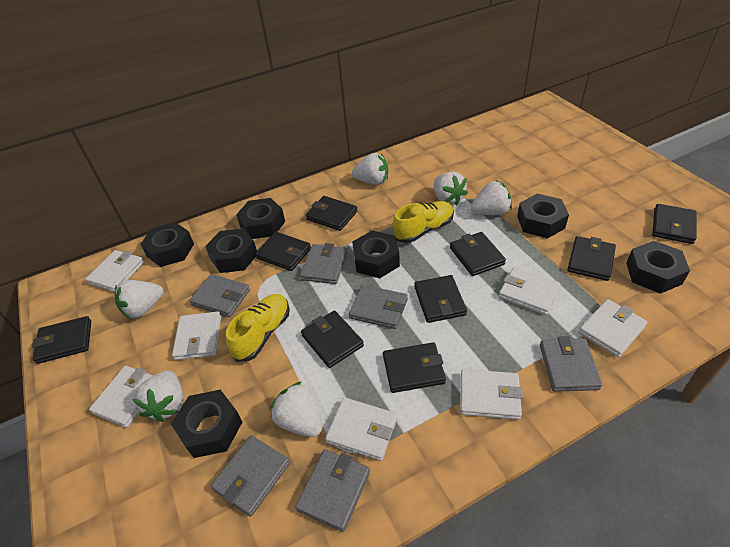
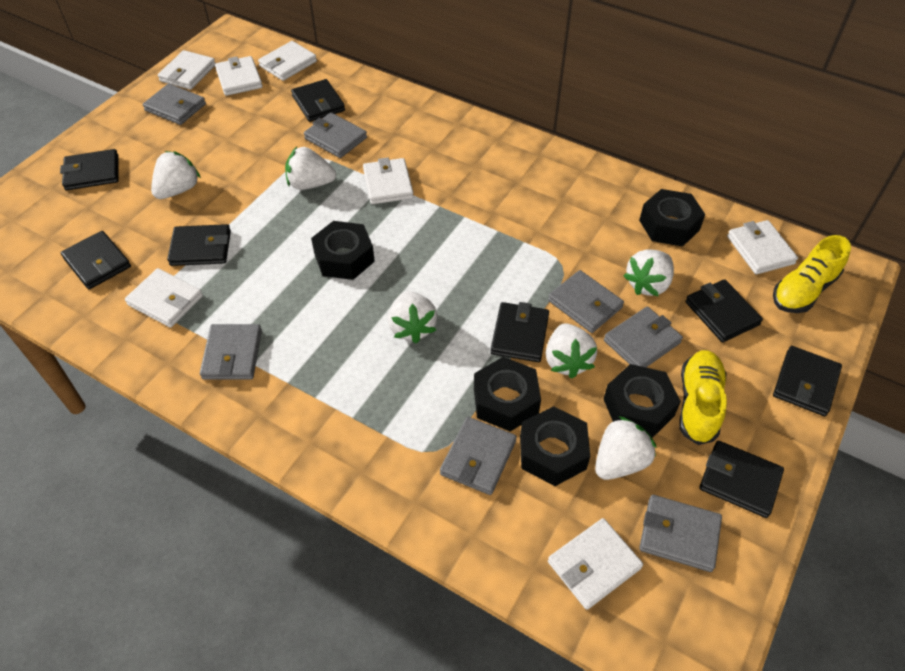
black nut: 7 -> 5
black wallet: 9 -> 8
grey wallet: 6 -> 7

